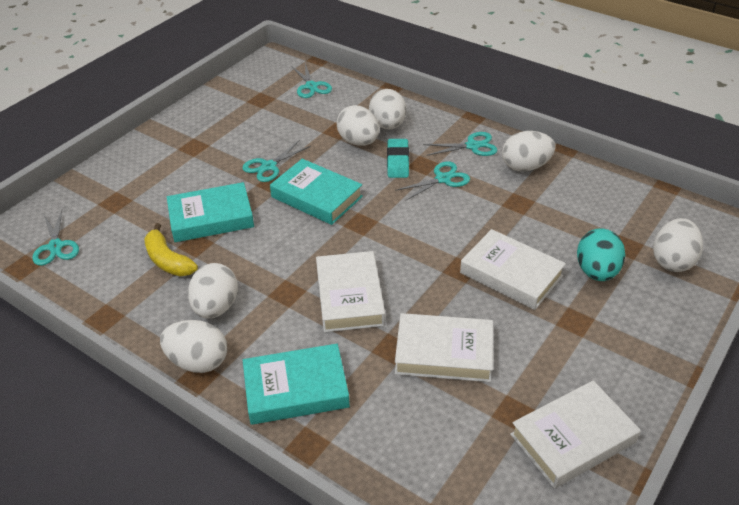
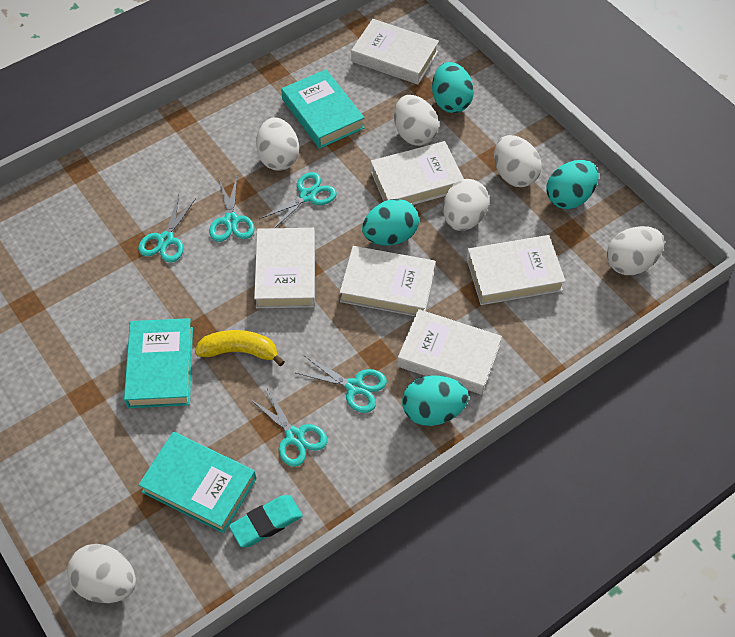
turquoise egg: 1 -> 4
white book: 4 -> 6

